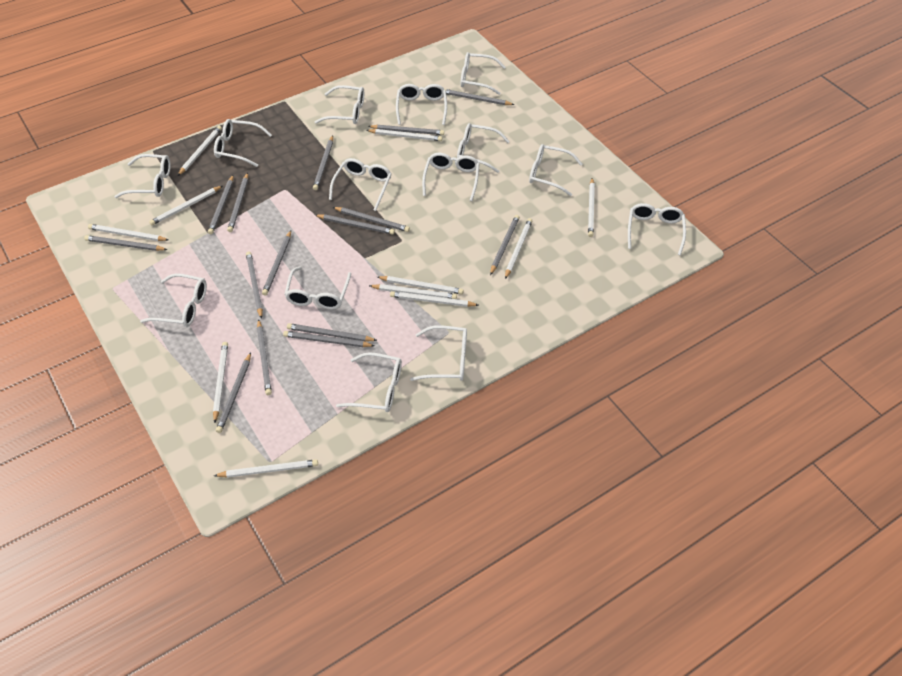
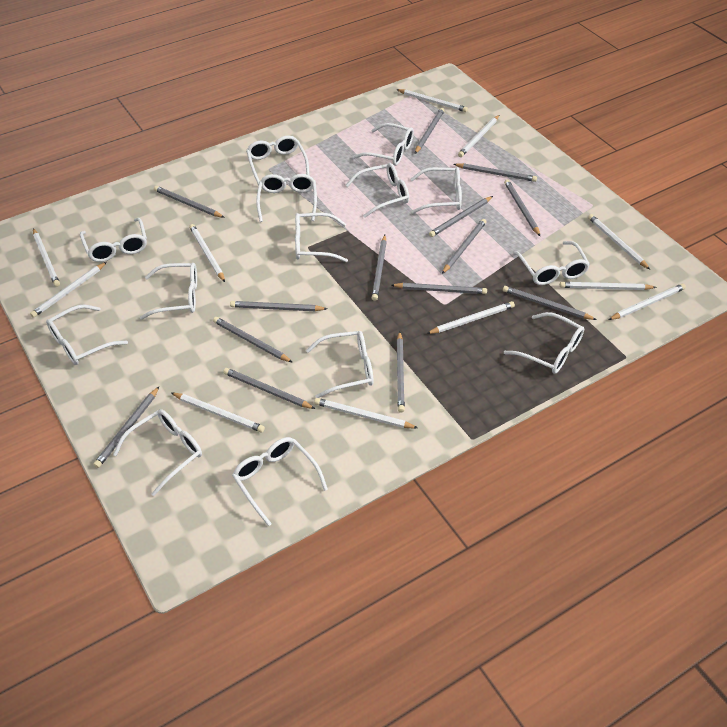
grey pencil: 15 -> 14

